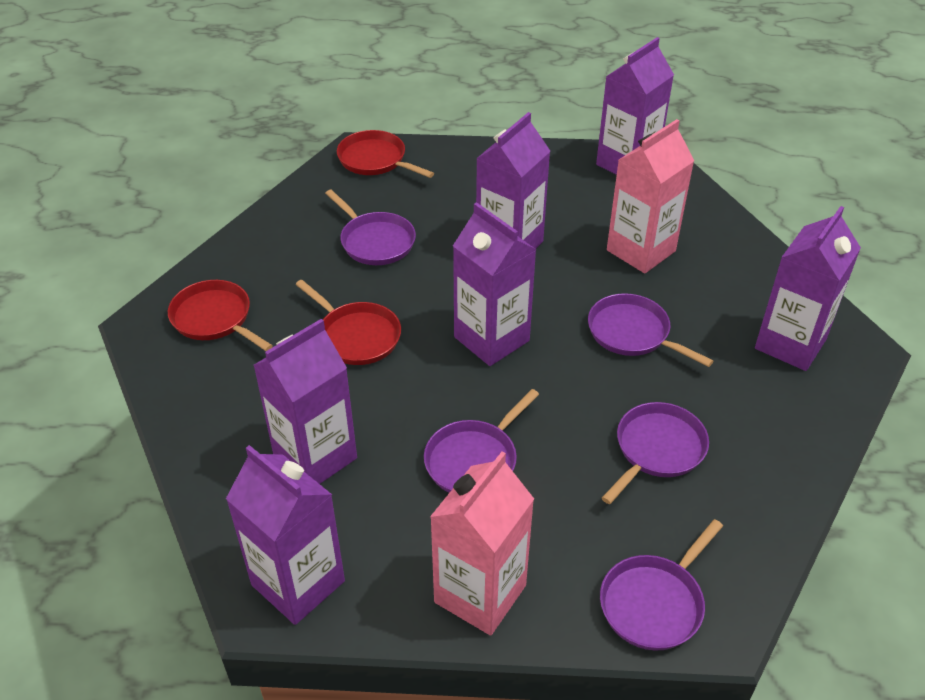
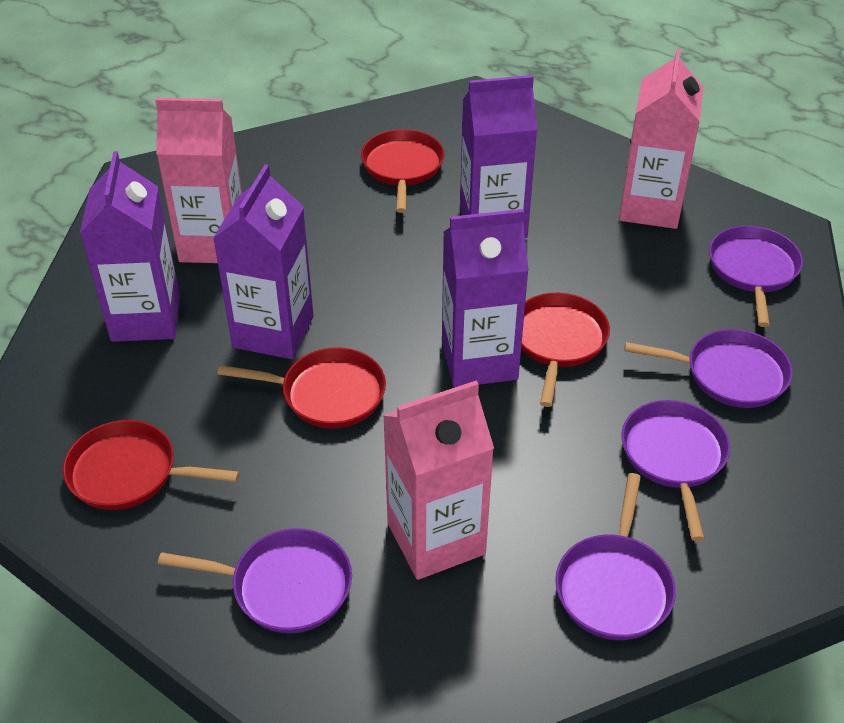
pink carton: 2 -> 3
purple carton: 6 -> 4
red pan: 3 -> 4

